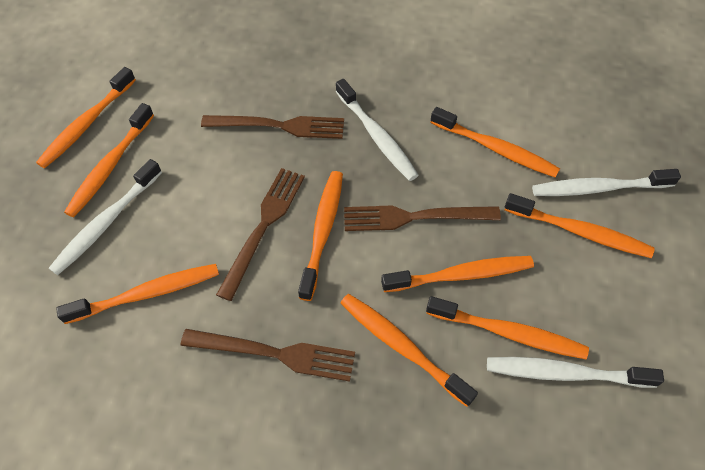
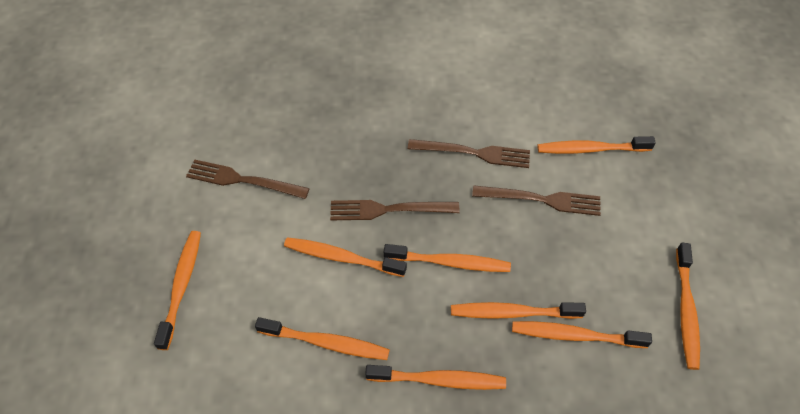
white toothbrush: 4 -> 0

